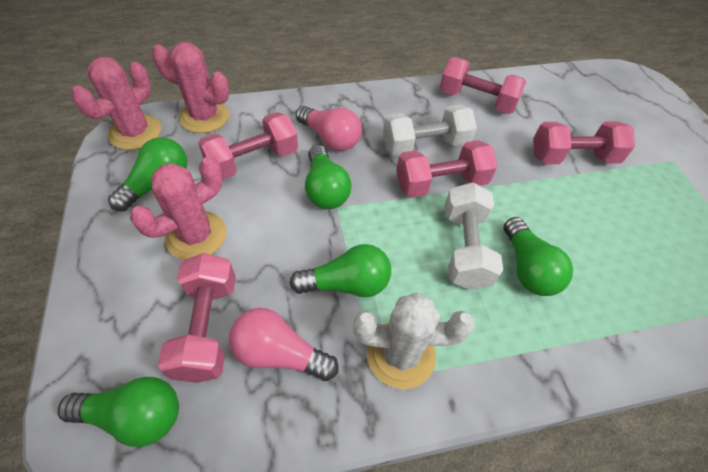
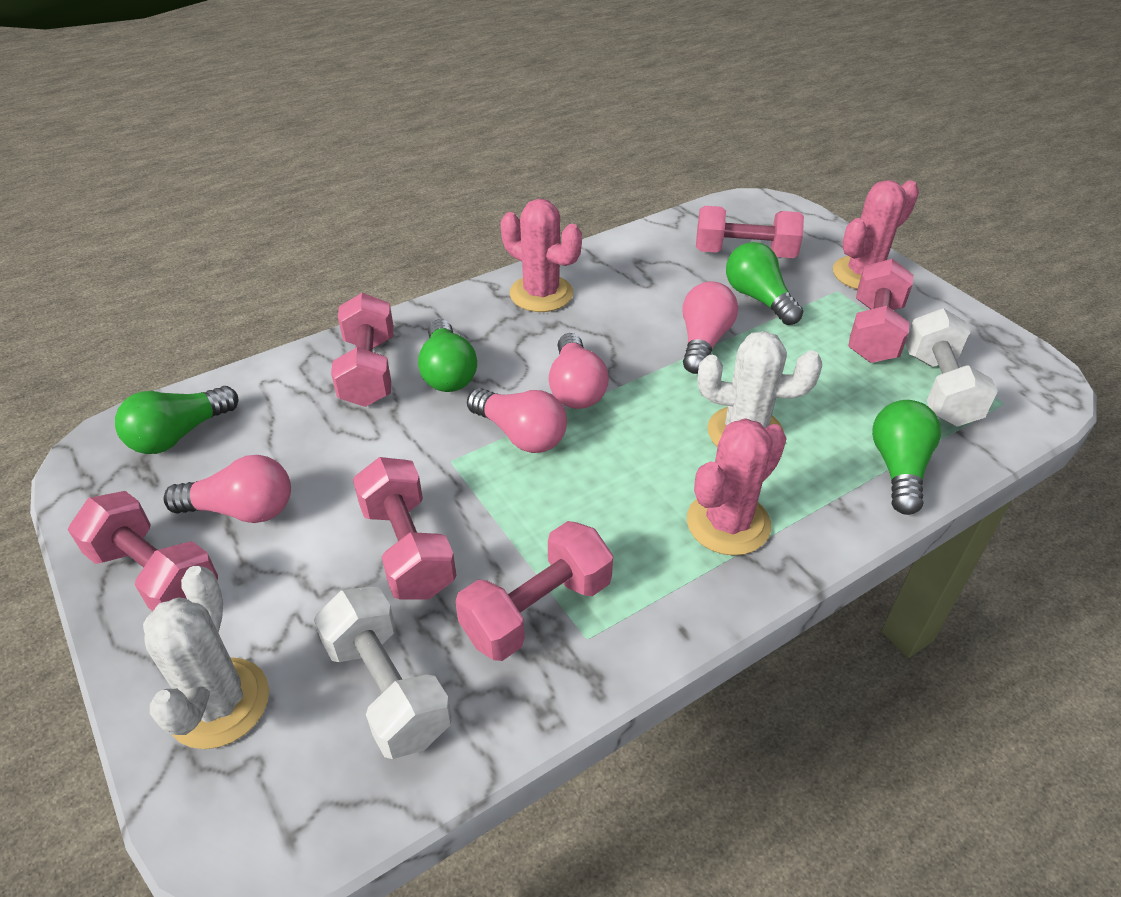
green light bulb: 5 -> 4
pink dumbbell: 5 -> 6
pink light bulb: 2 -> 4
white cactus: 1 -> 2

